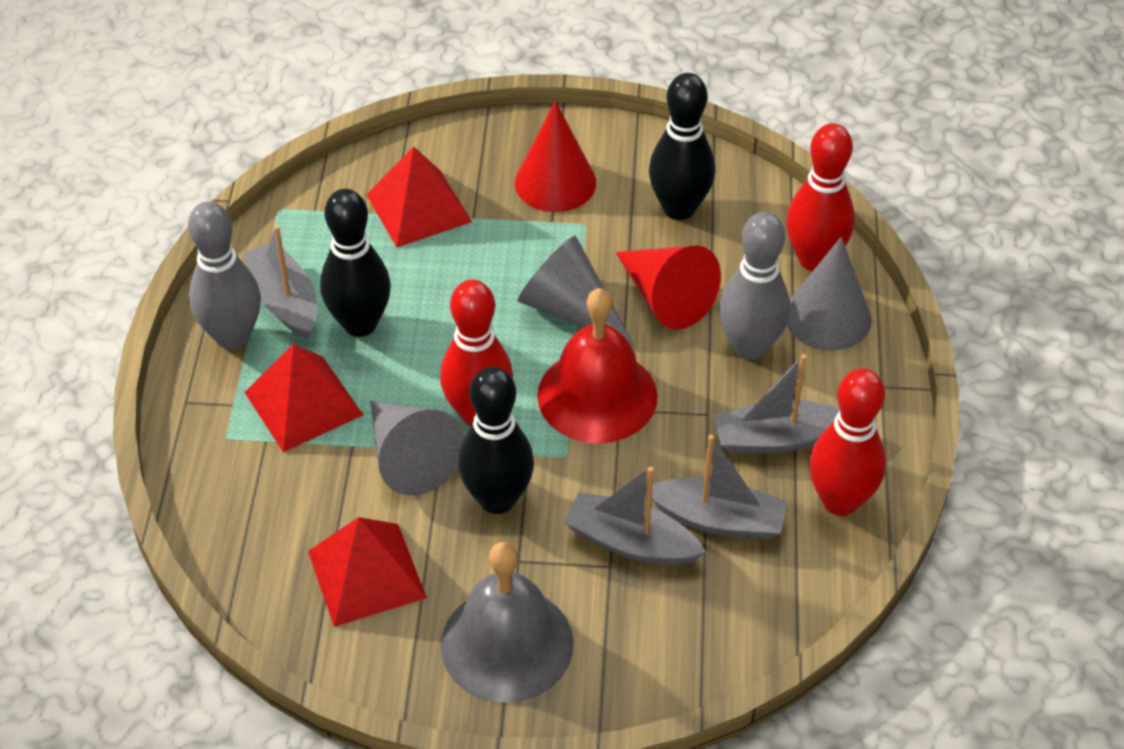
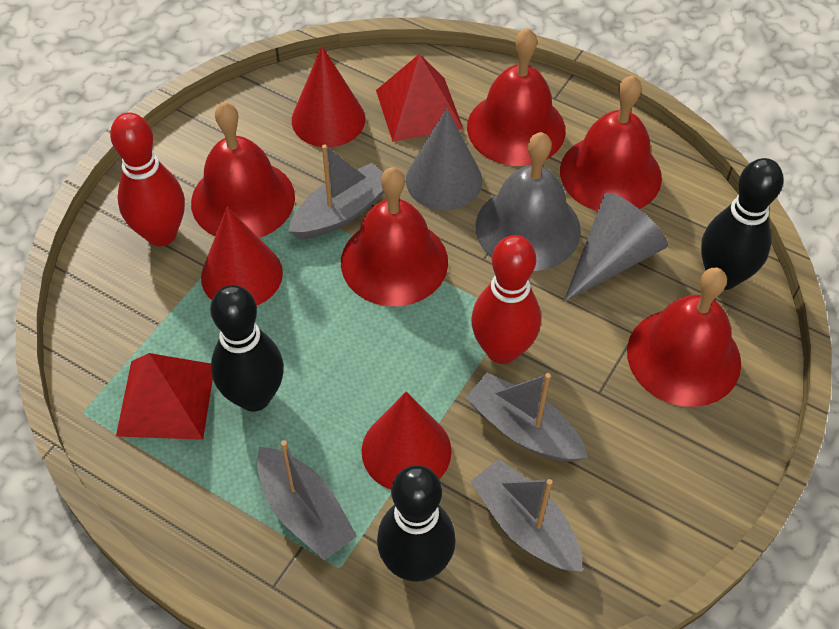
grey bowling pin: 2 -> 0
grey cone: 3 -> 2
red bell: 1 -> 5
red bowling pin: 3 -> 2
red cone: 2 -> 3
red pyramid: 3 -> 2

